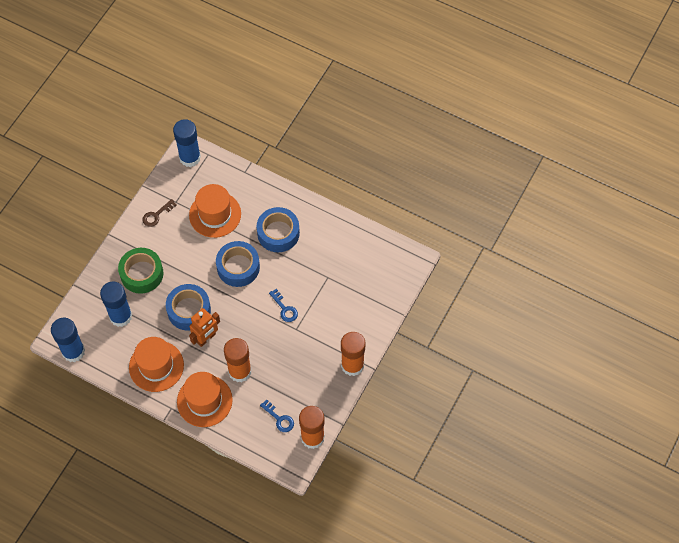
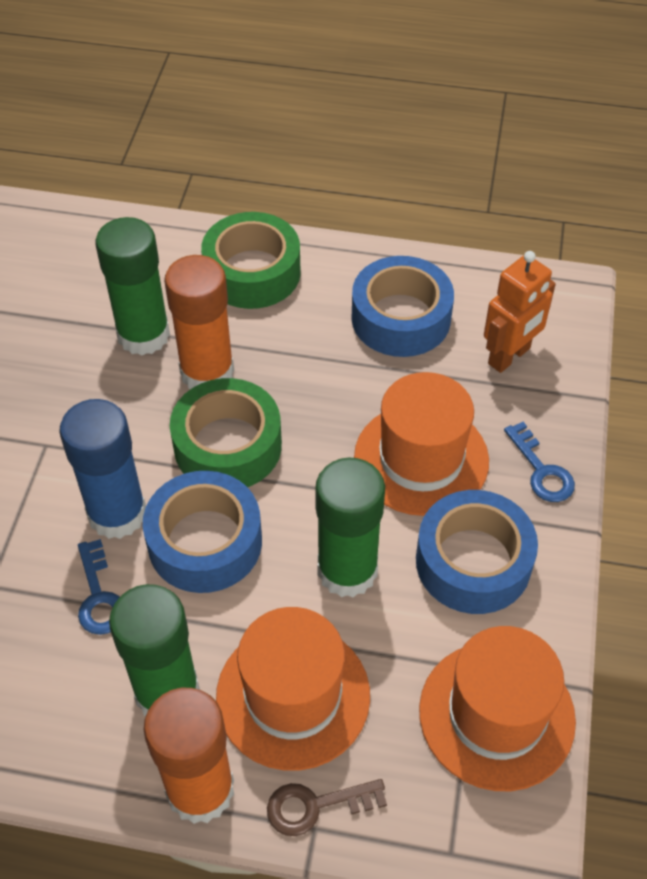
blue glue stick: 3 -> 1
green glue stick: 0 -> 3
green tape: 1 -> 2
orange glue stick: 3 -> 2

